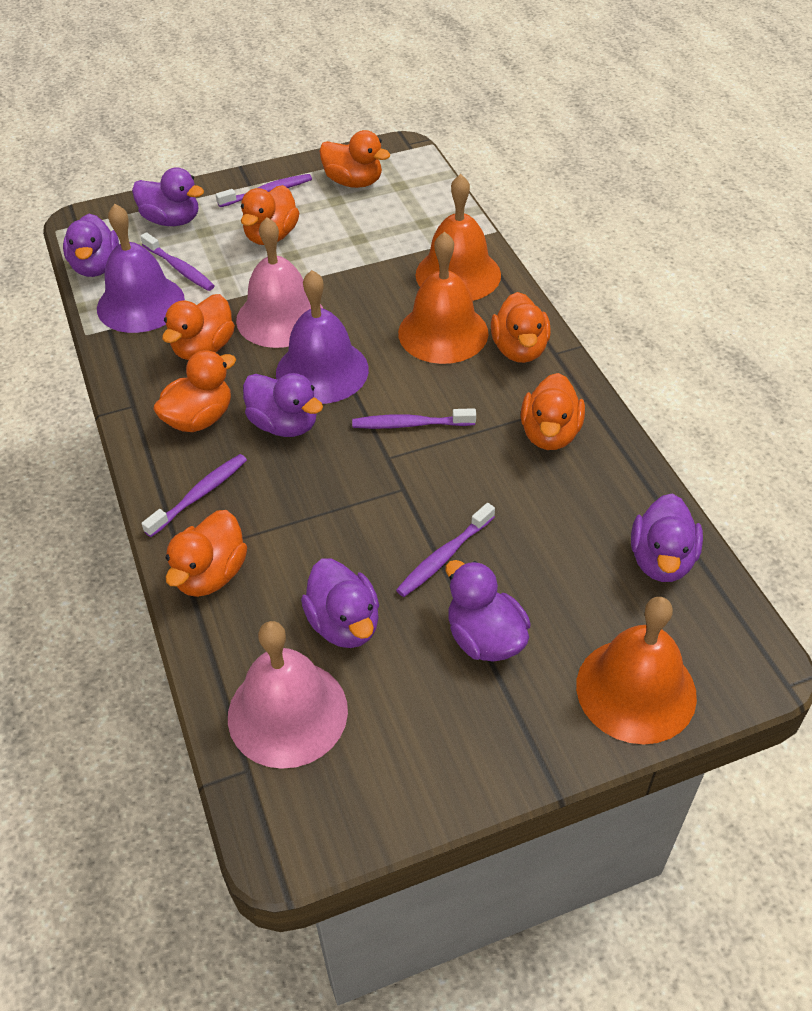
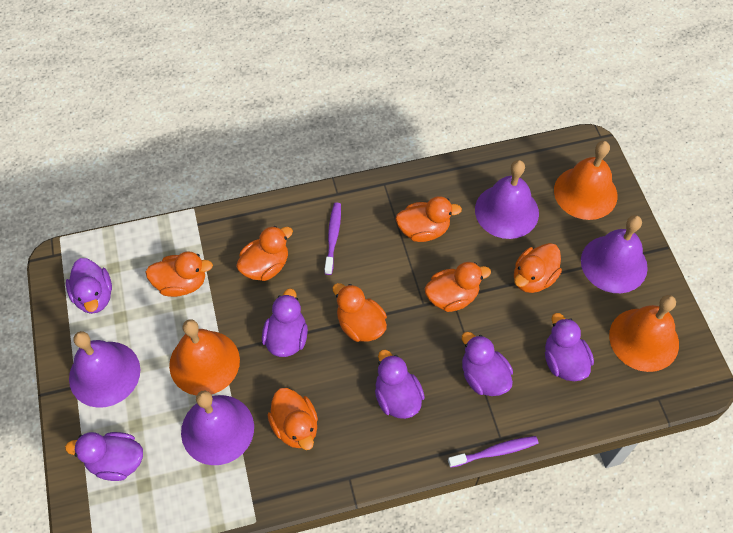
pink bell: 2 -> 0
purple bell: 2 -> 4
purple toothbrush: 5 -> 2

